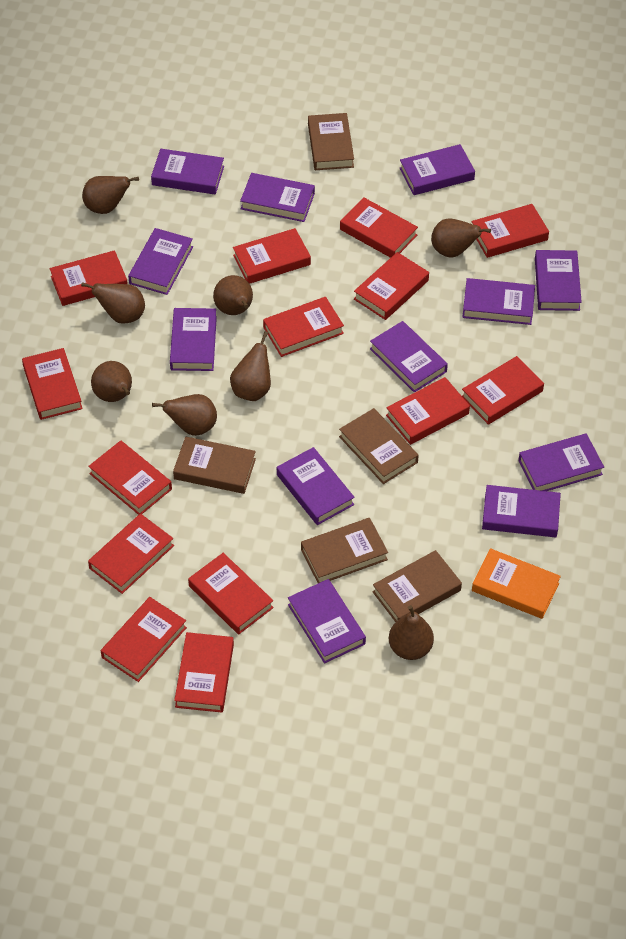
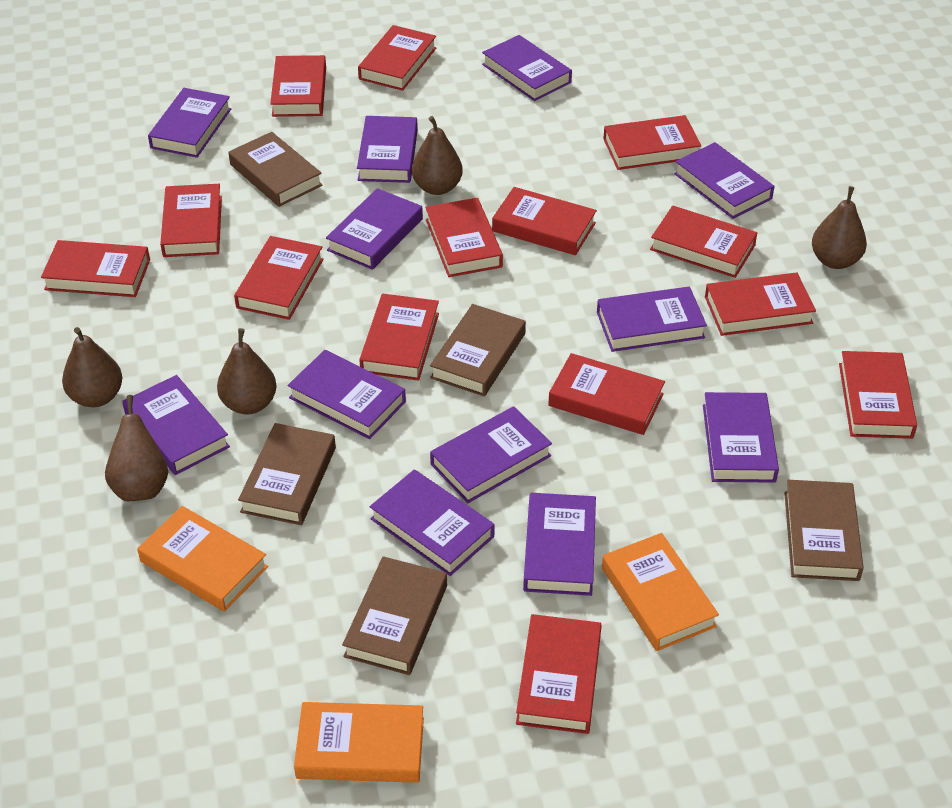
brown pear: 8 -> 5
orange book: 1 -> 3

